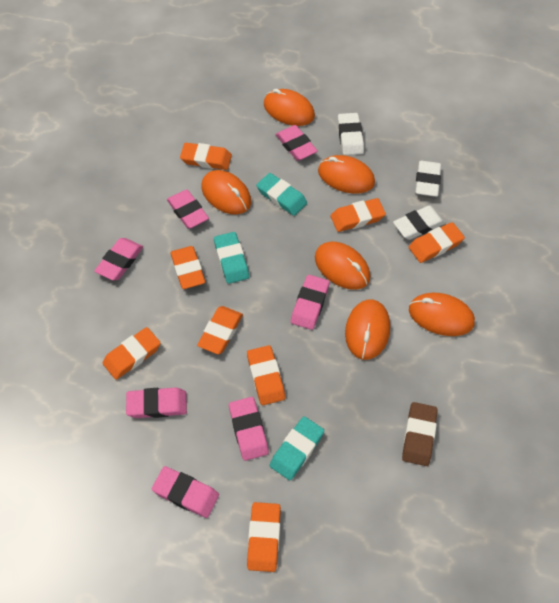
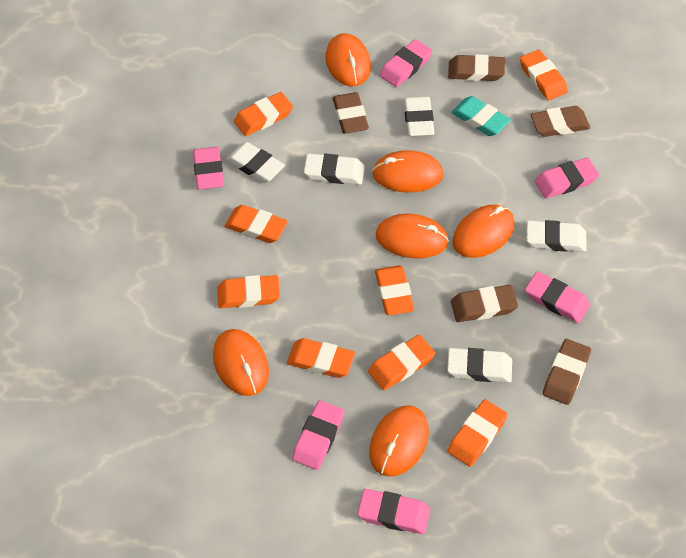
brown eraser: 1 -> 5
pink eraser: 7 -> 6
turquoise eraser: 3 -> 1
white eraser: 3 -> 5

